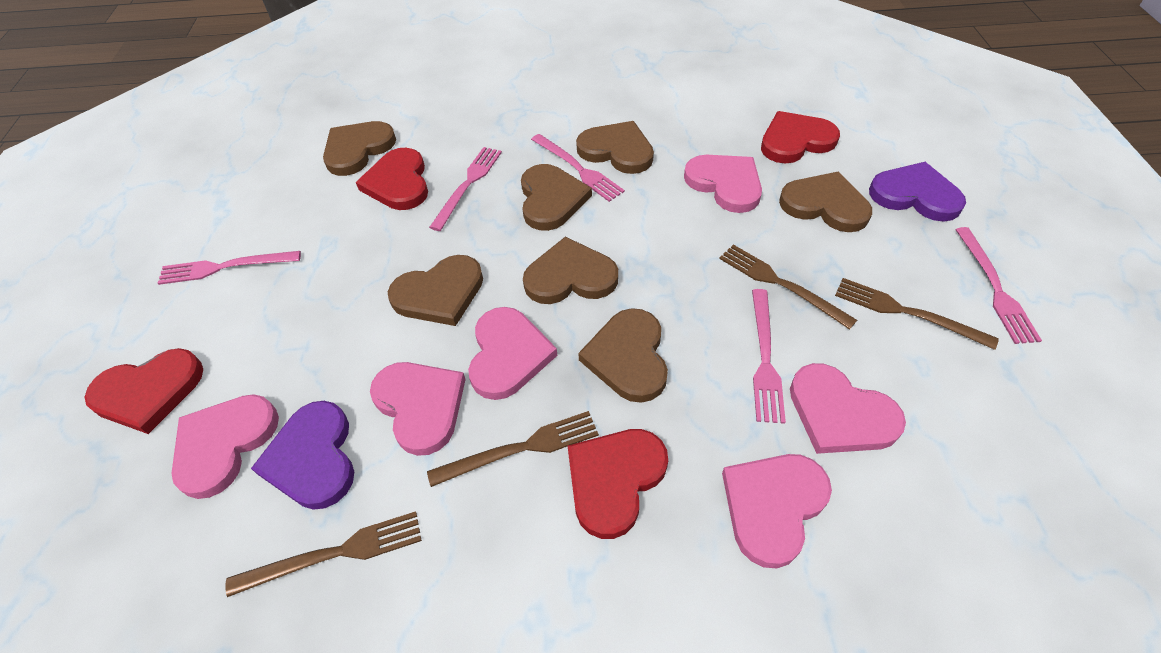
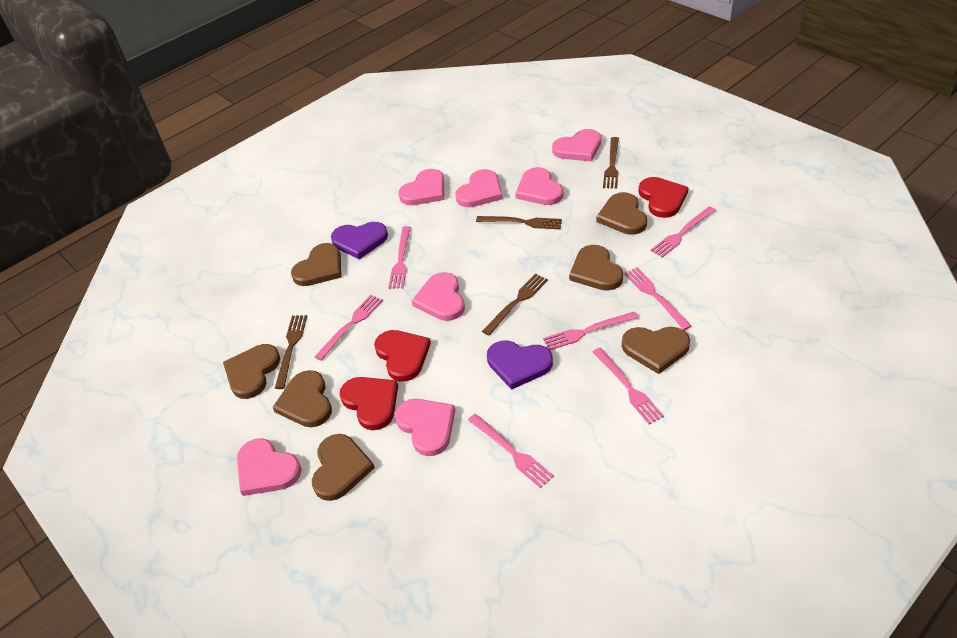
pink fork: 5 -> 7
pink heart: 6 -> 7
red heart: 4 -> 3

